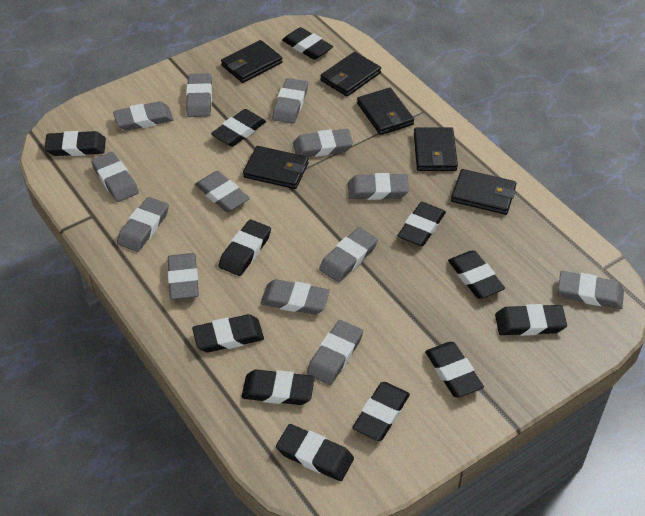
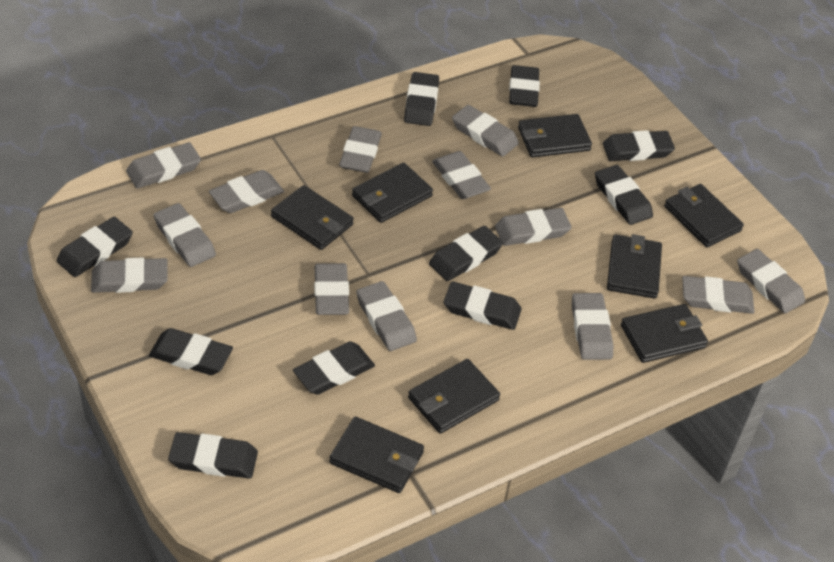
black eraser: 12 -> 10
black wallet: 6 -> 8

